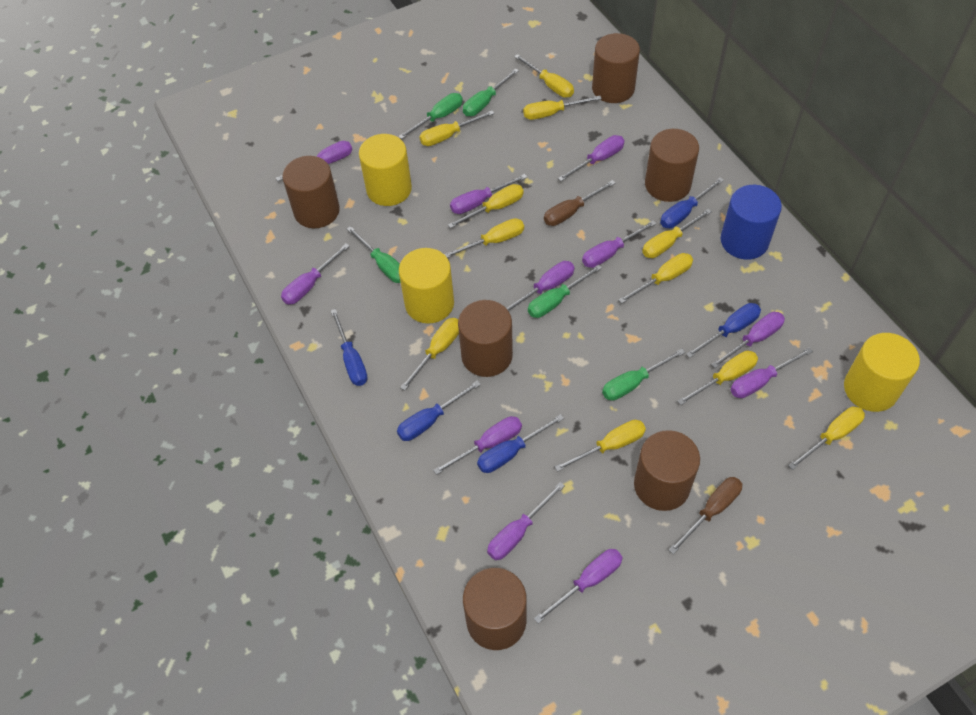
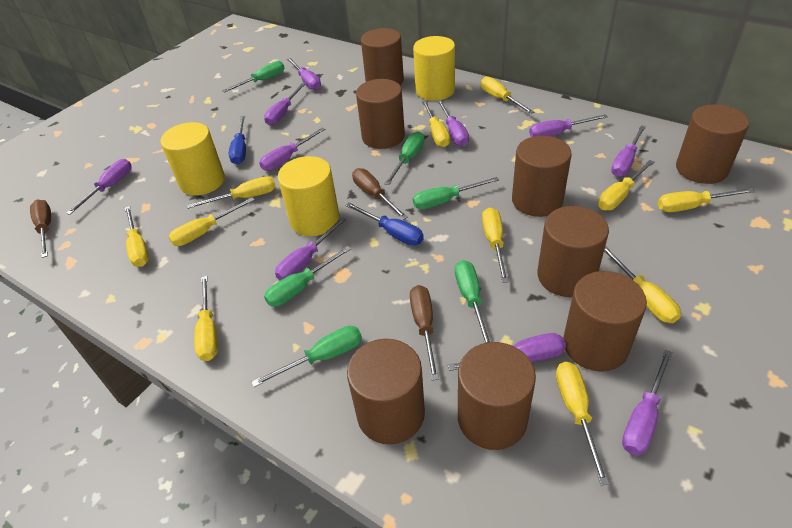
blue cylinder: 1 -> 0
blue screwdriver: 5 -> 2
brown cylinder: 6 -> 8
brown screwdriver: 2 -> 3
green screwdriver: 5 -> 6
purple screwdriver: 11 -> 10

